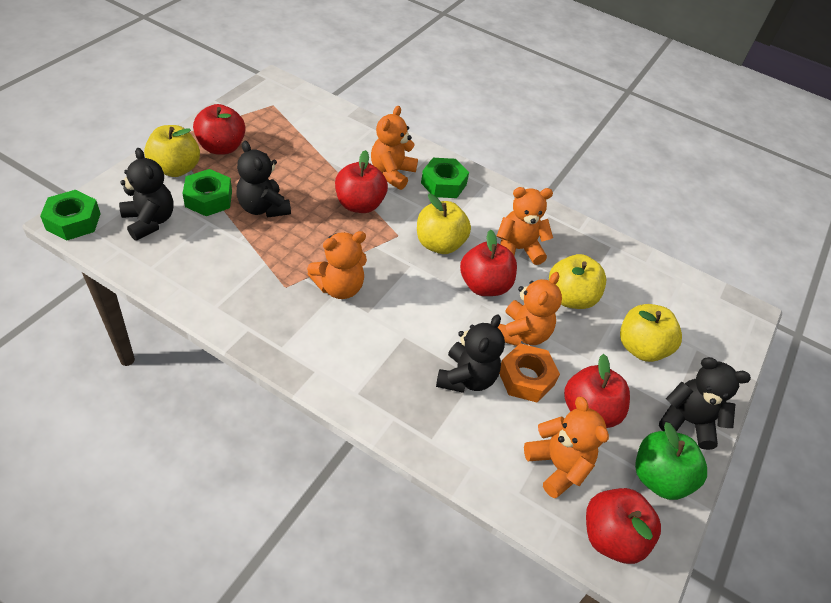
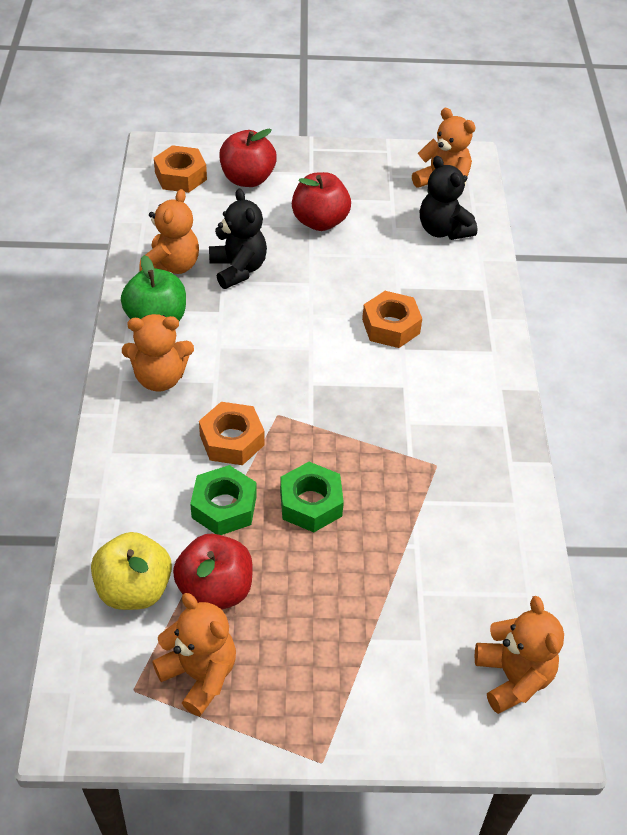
black teddy bear: 4 -> 2
green nut: 3 -> 2
orange nut: 1 -> 3
red apple: 5 -> 3
yellow apple: 4 -> 1

